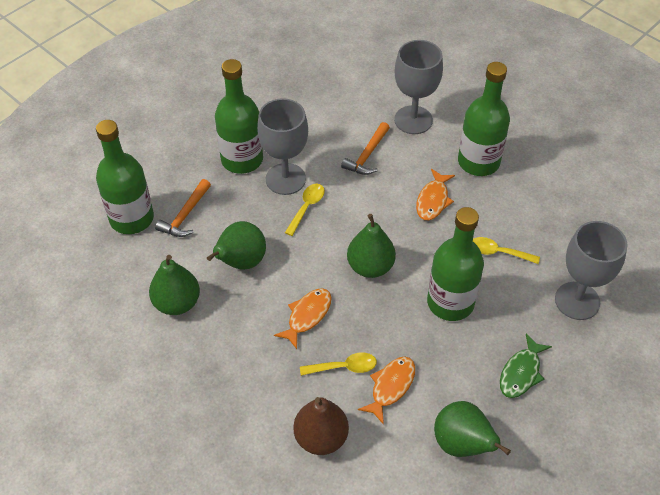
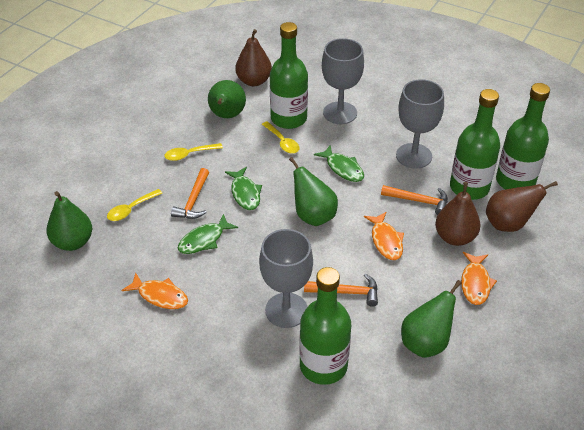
brown pear: 1 -> 3
green fish: 1 -> 3
orange hammer: 2 -> 3

